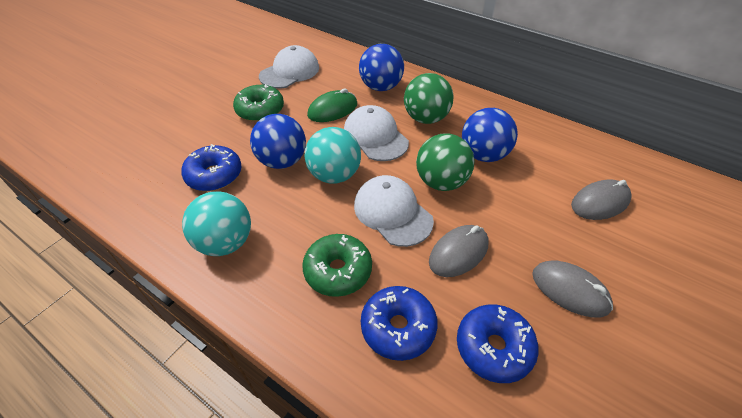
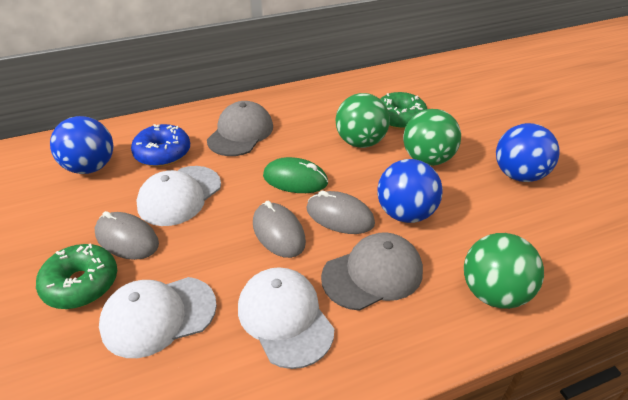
blue donut: 3 -> 1
green ball: 2 -> 3
grey cap: 0 -> 2
turquoise ball: 2 -> 0

